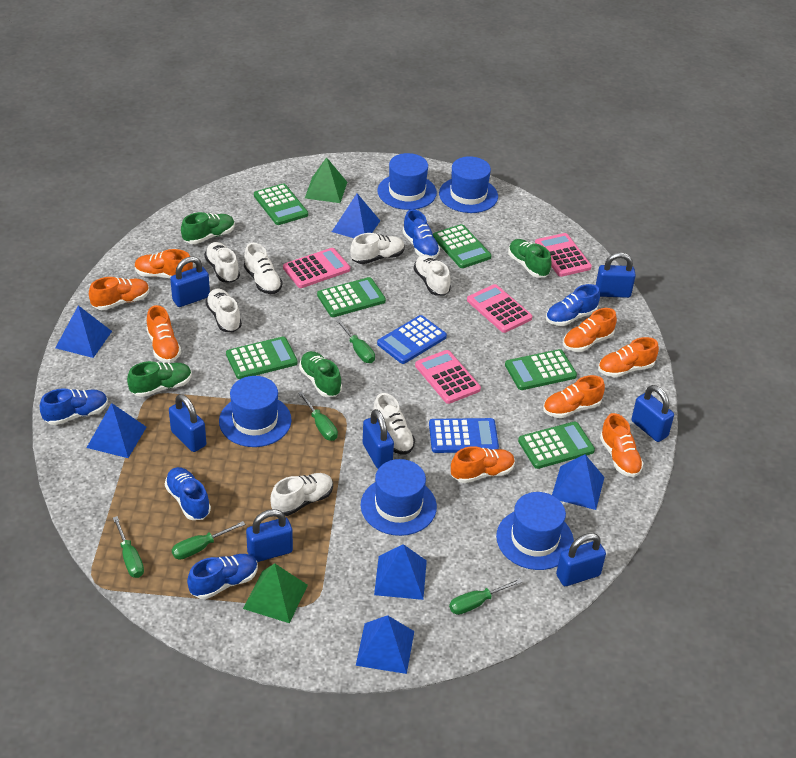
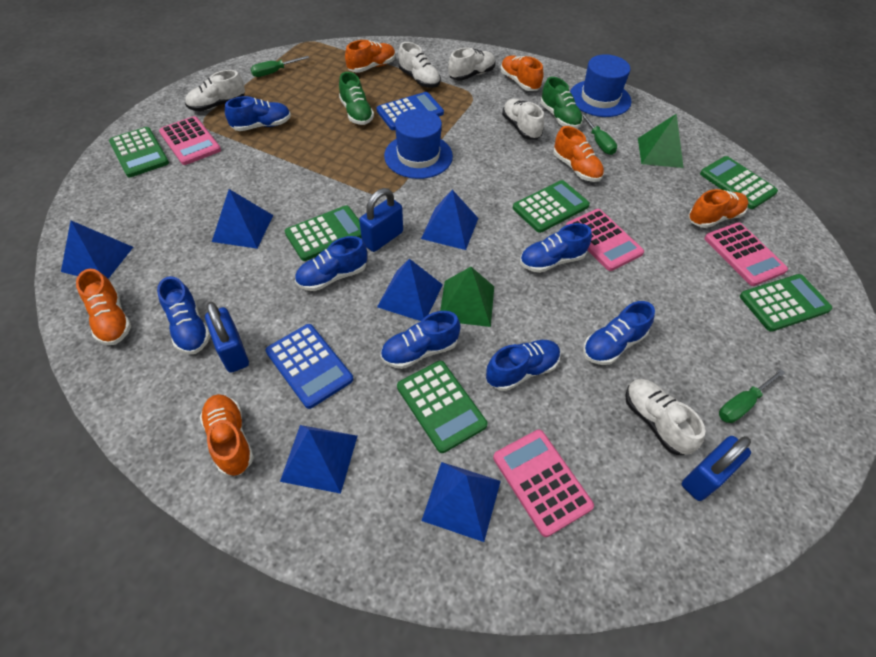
blue hat: 5 -> 2
blue padlock: 7 -> 3
blue shoe: 5 -> 7
green screwdriver: 5 -> 3
green shoe: 4 -> 2
orange shoe: 8 -> 6
white shoe: 7 -> 5

